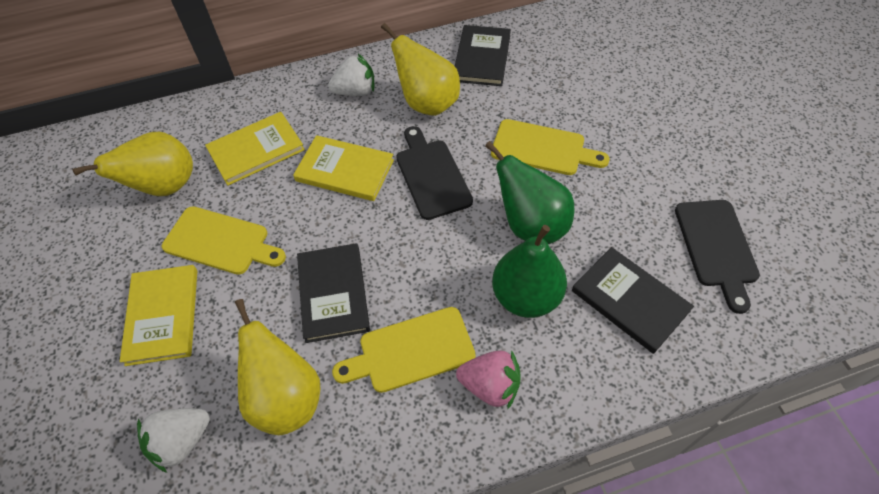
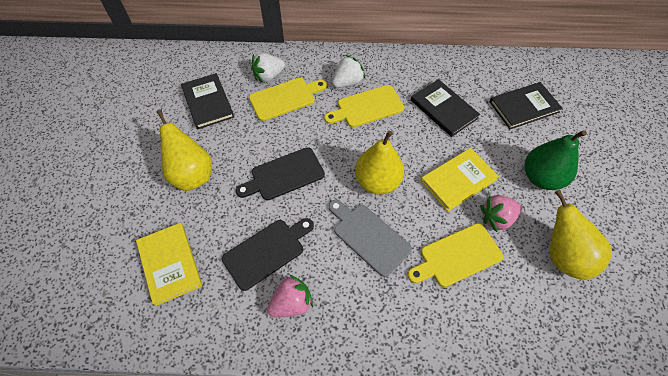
green pear: 2 -> 1
grey cutting board: 0 -> 1
pink strawberry: 1 -> 2
yellow book: 3 -> 2

